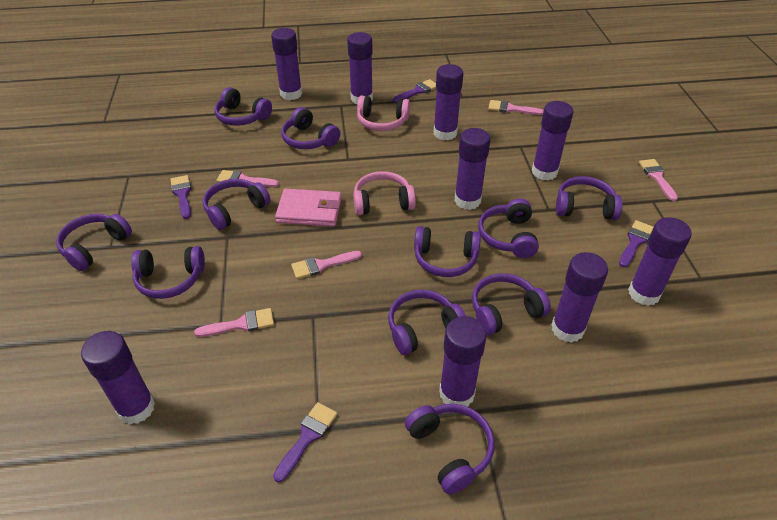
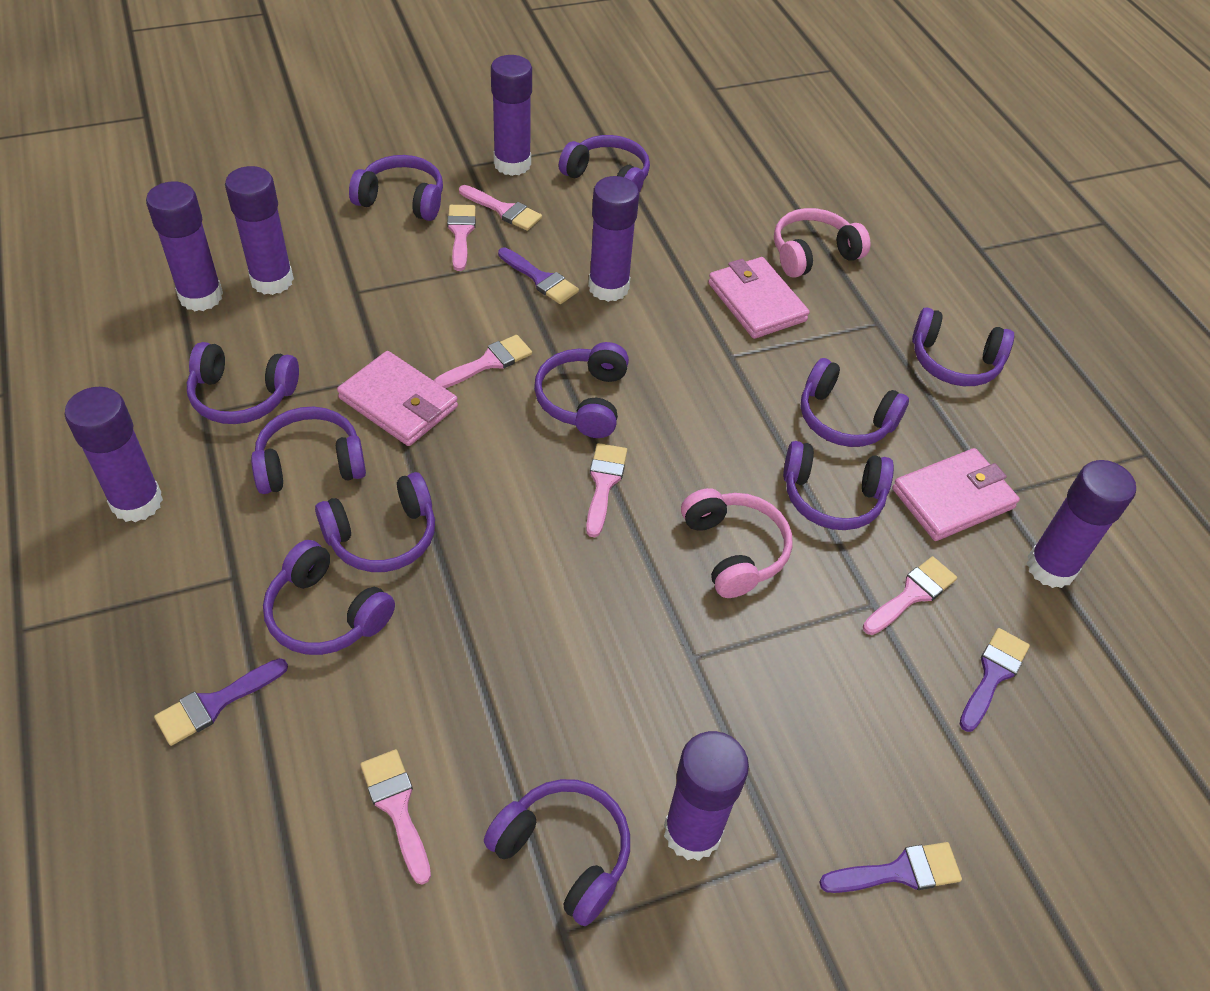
pink brush: 5 -> 6
pink wallet: 1 -> 3
purple glue stick: 9 -> 7

